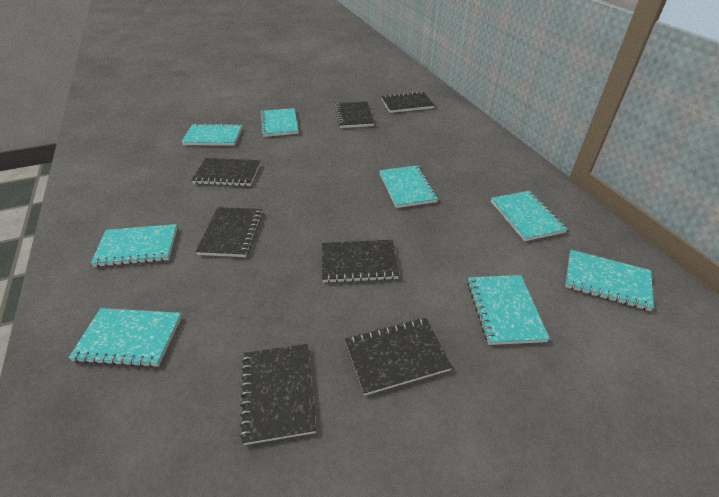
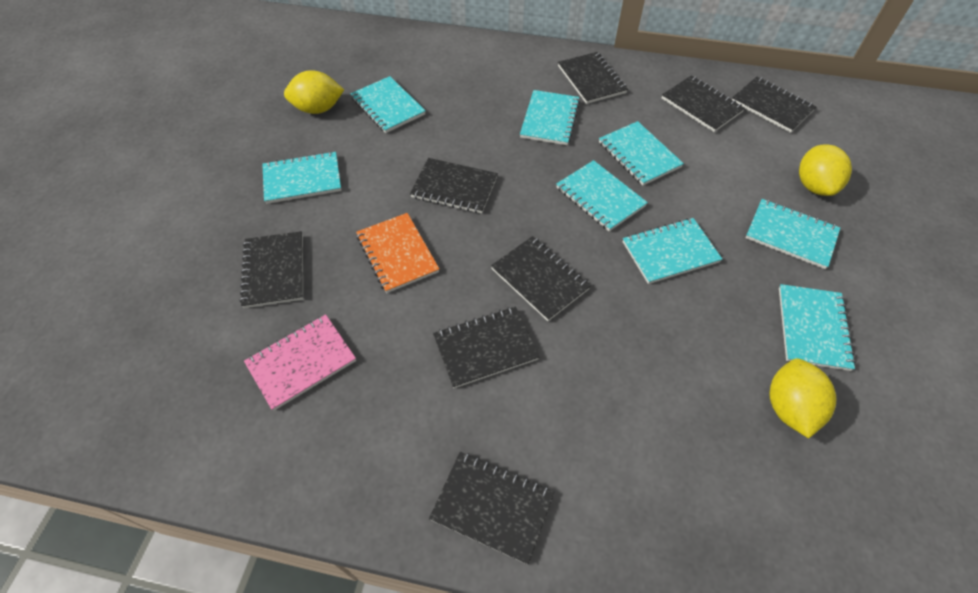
black notebook: 7 -> 8
orange notebook: 0 -> 1
pink notebook: 0 -> 1
yellow lemon: 0 -> 3

